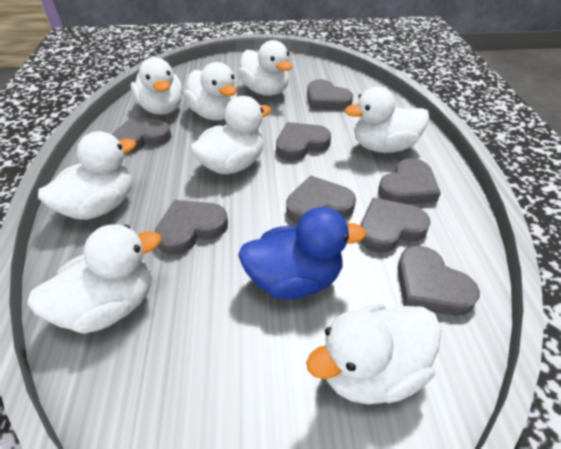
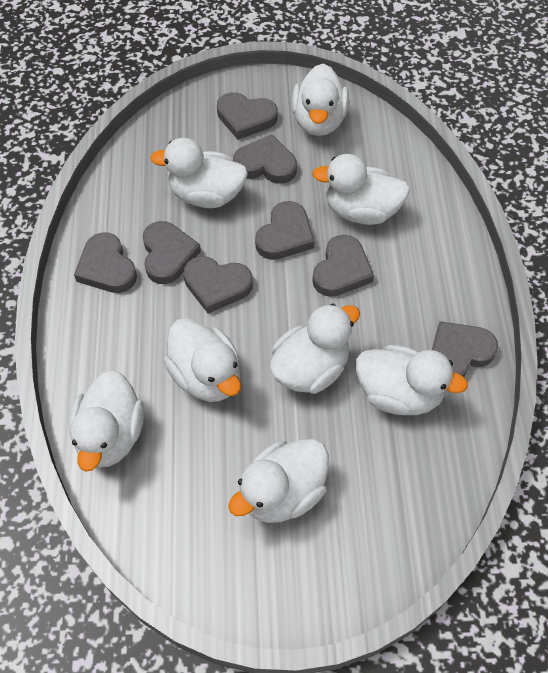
blue duck: 1 -> 0

